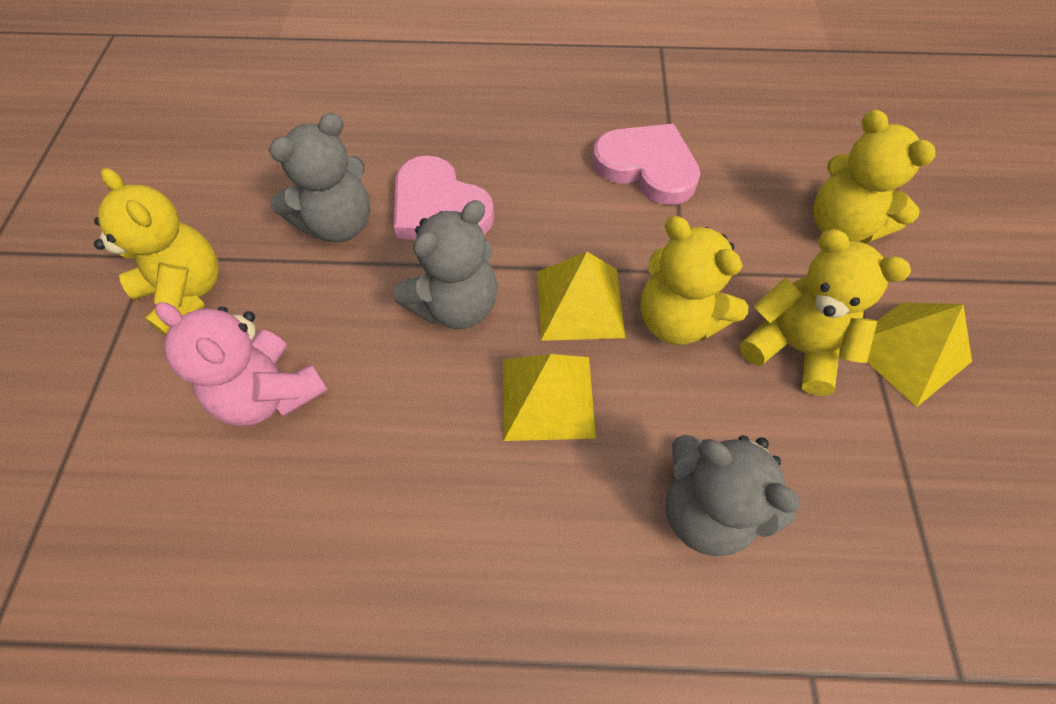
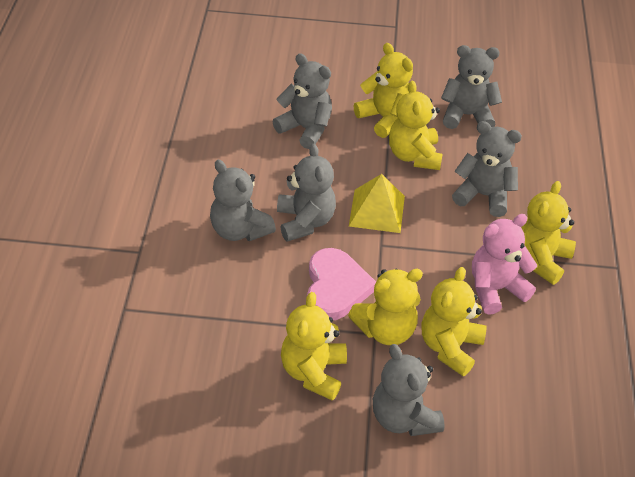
grey teddy bear: 3 -> 6
pink heart: 2 -> 1
yellow pyramid: 3 -> 1
yellow teddy bear: 4 -> 6

